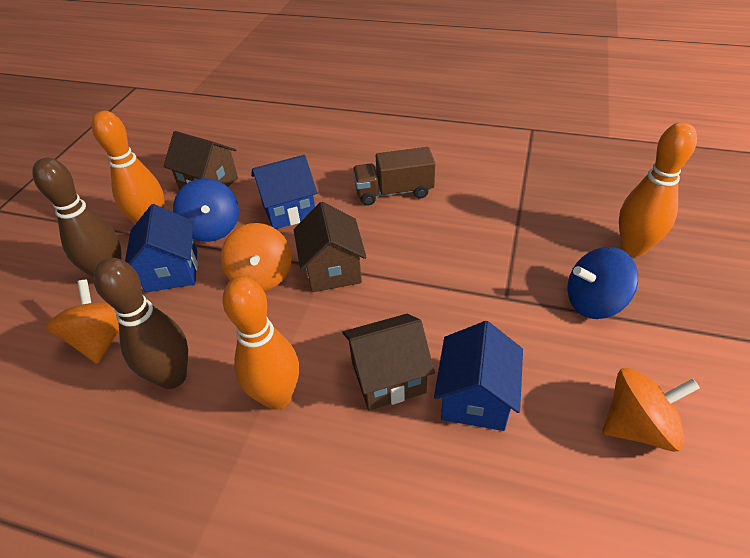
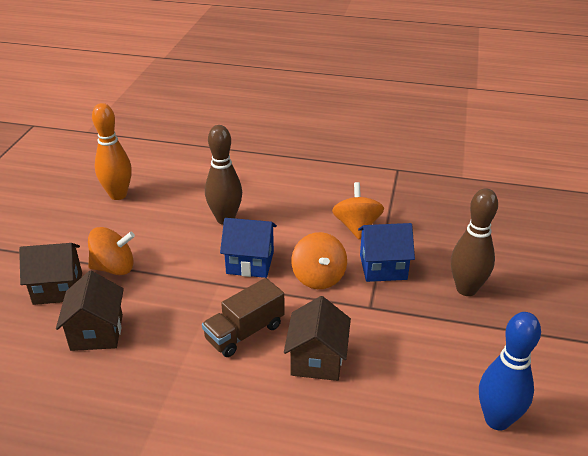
blue bowling pin: 0 -> 1
blue house: 3 -> 2
blue spinning top: 2 -> 0
orange bowling pin: 3 -> 1

